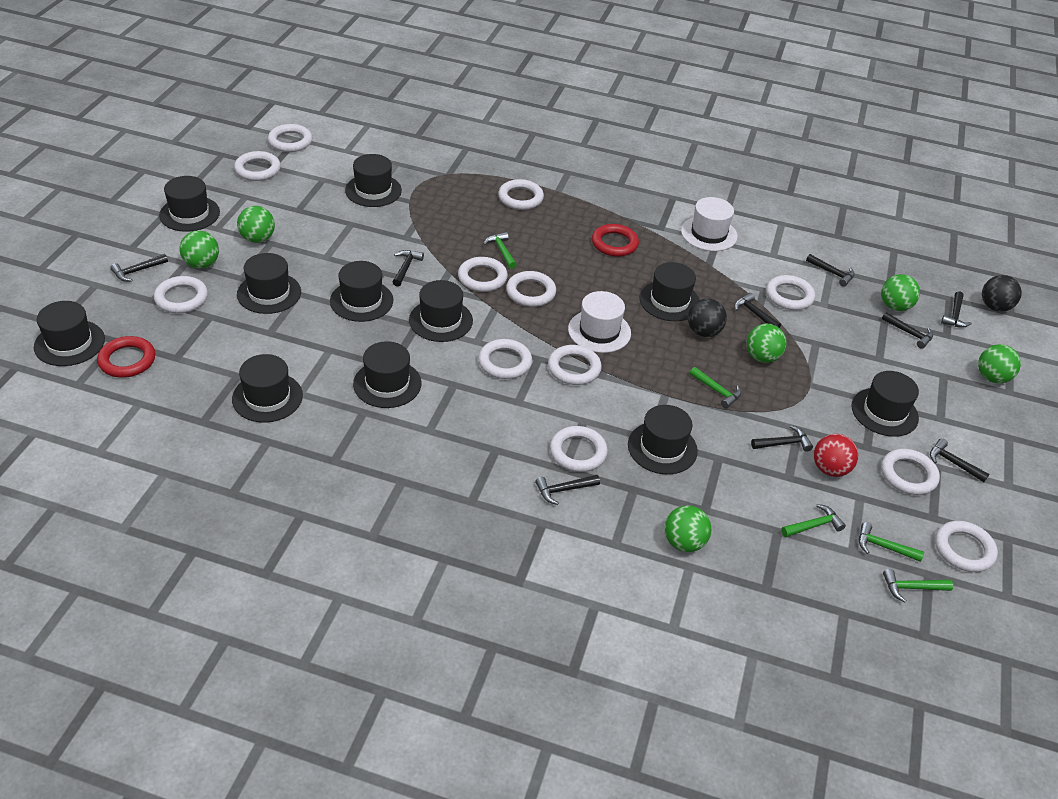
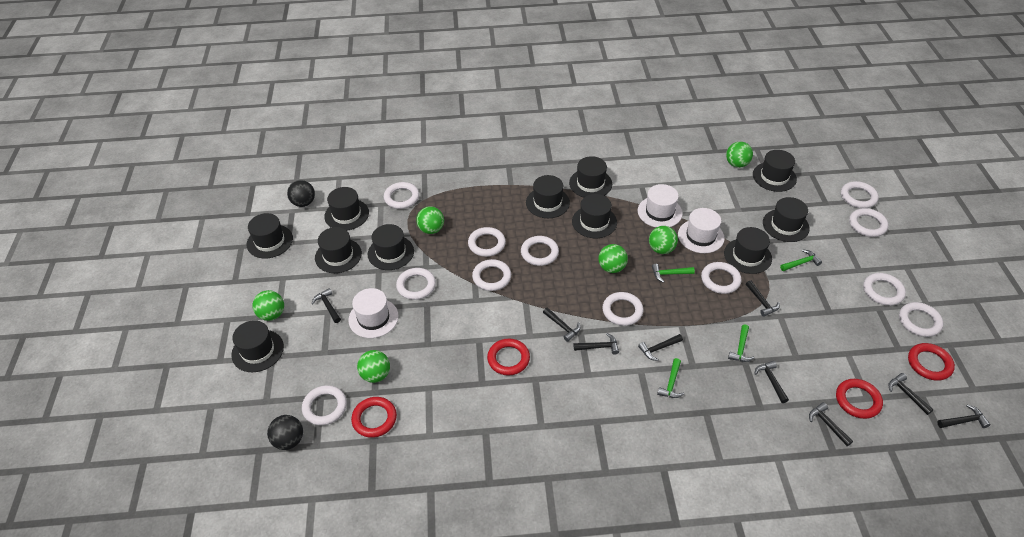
green hammer: 5 -> 4
red ball: 1 -> 0
red ring: 2 -> 4
white hat: 2 -> 3

